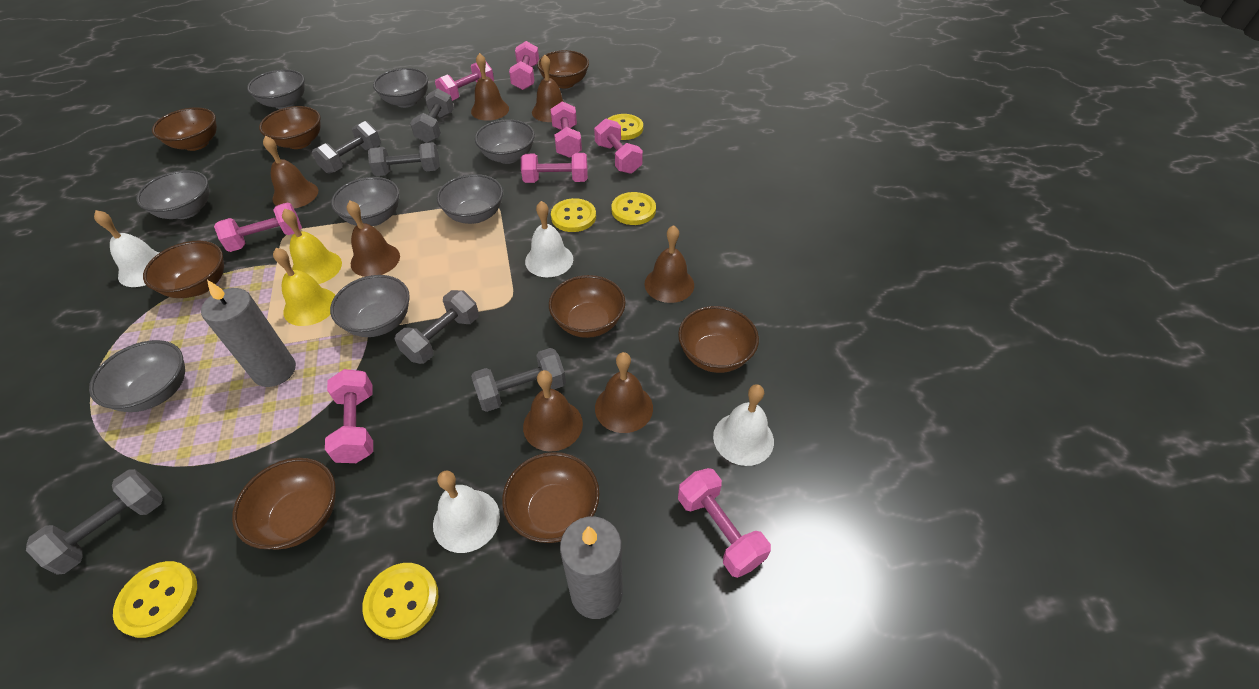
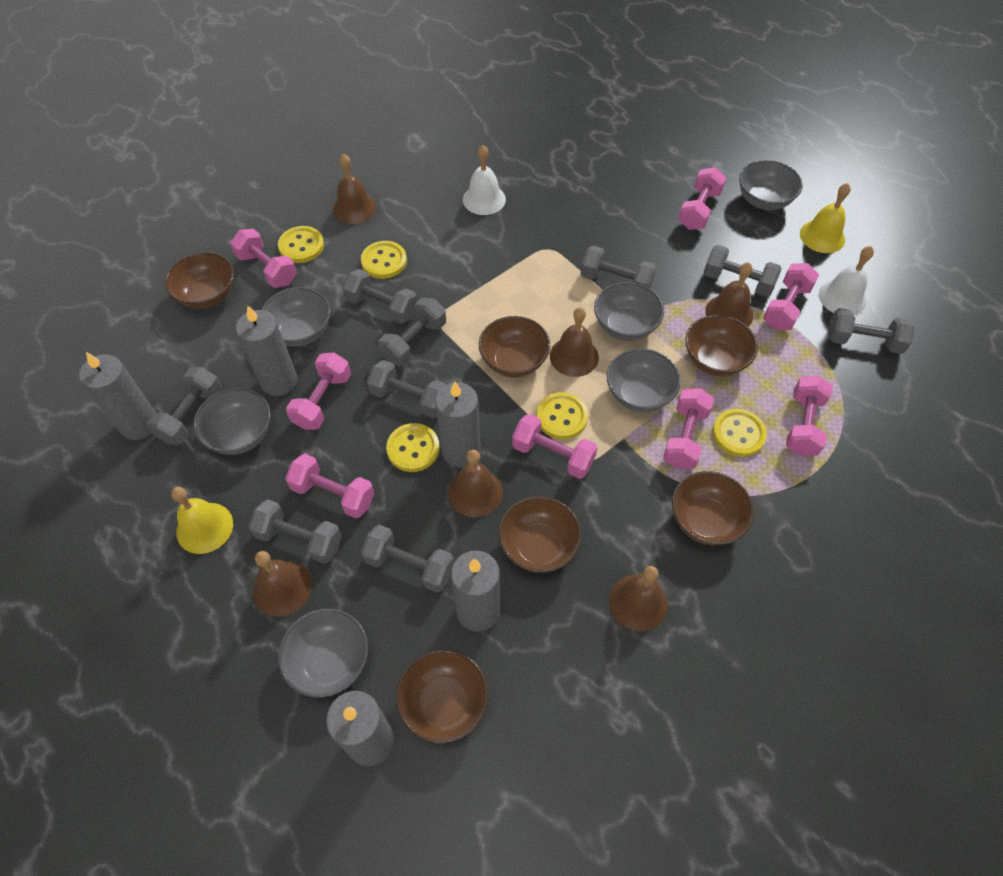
brown bell: 7 -> 6
brown bowl: 8 -> 6
grey bowl: 8 -> 6
grey candle: 2 -> 5
grey dumbbell: 6 -> 9
white bell: 4 -> 2

